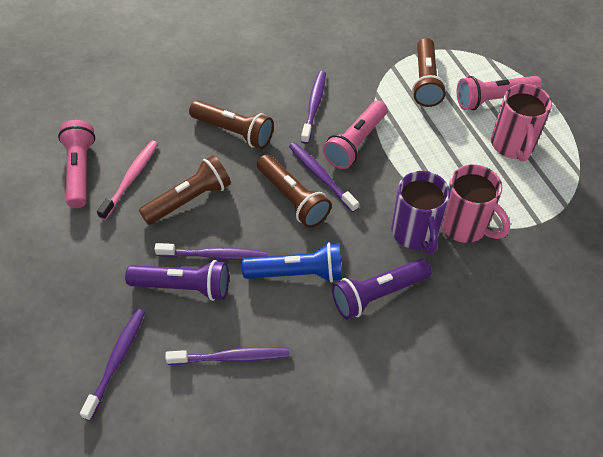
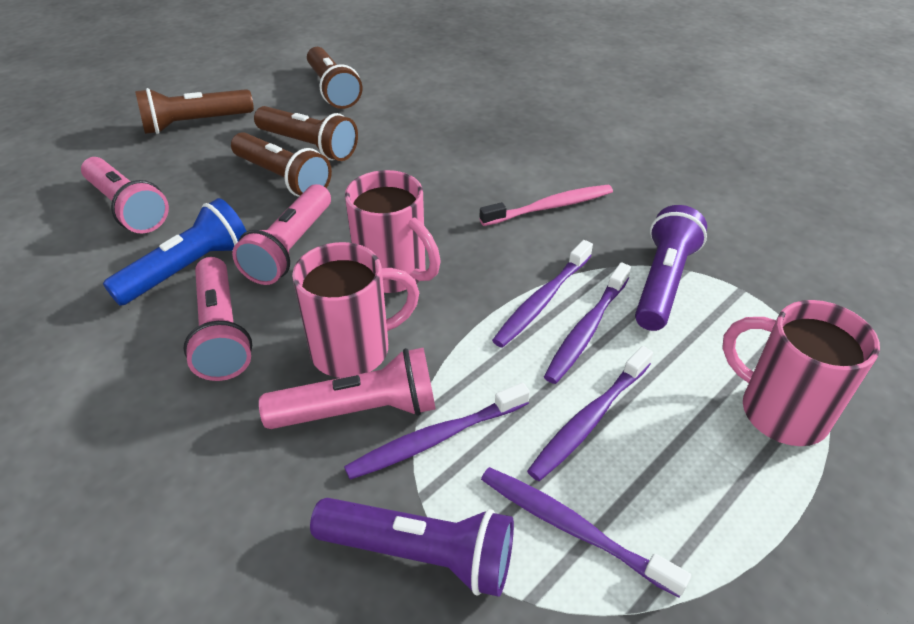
pink flashlight: 3 -> 4
pink mug: 2 -> 3
purple mug: 1 -> 0

